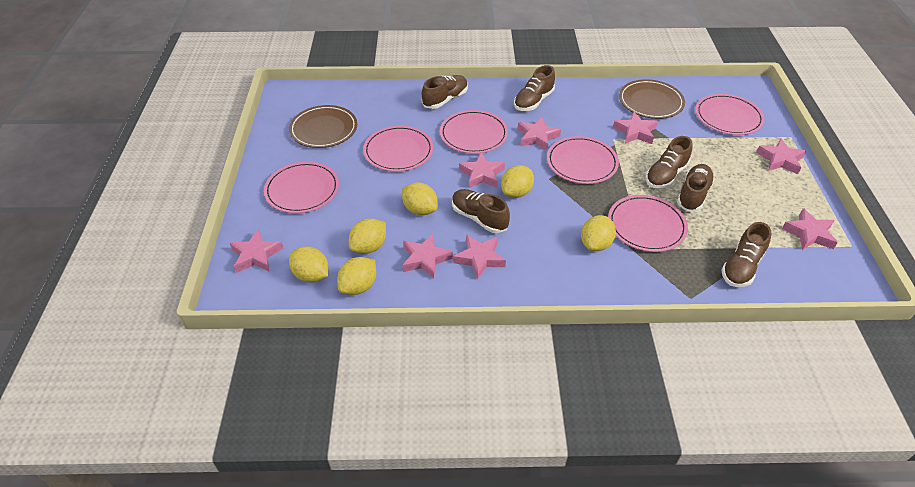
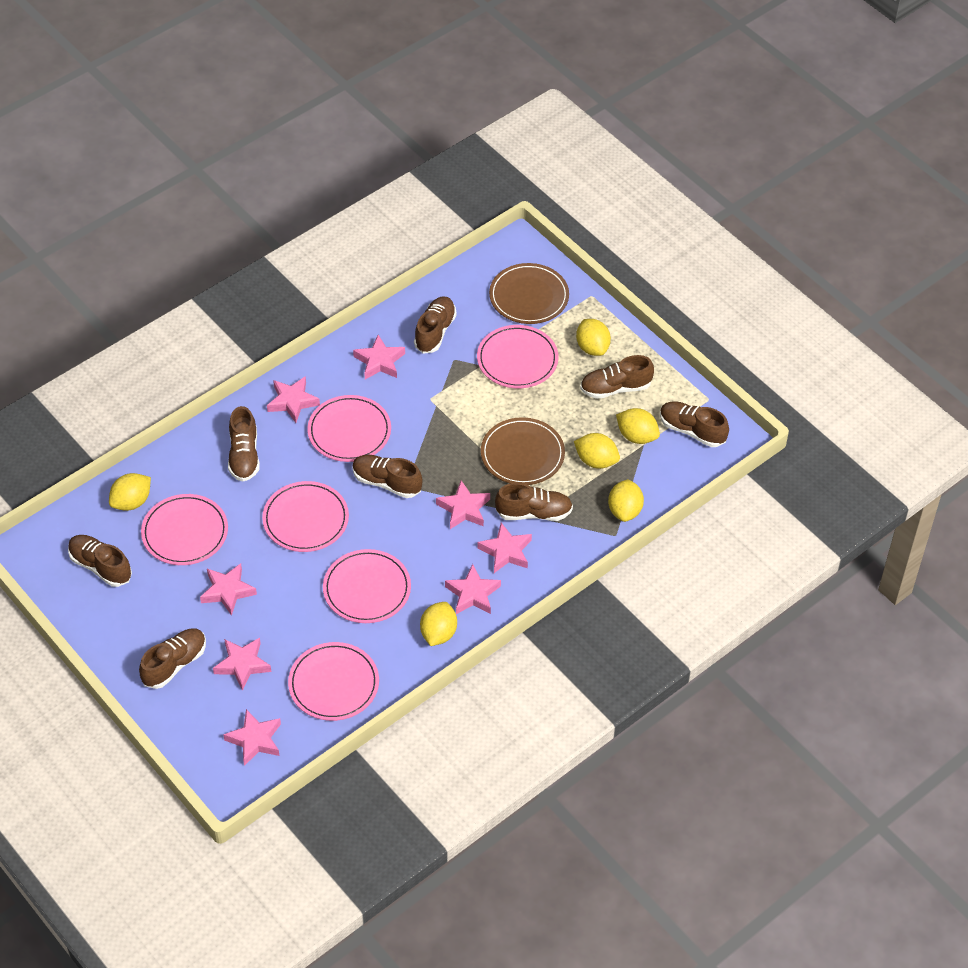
brown shoe: 6 -> 8

